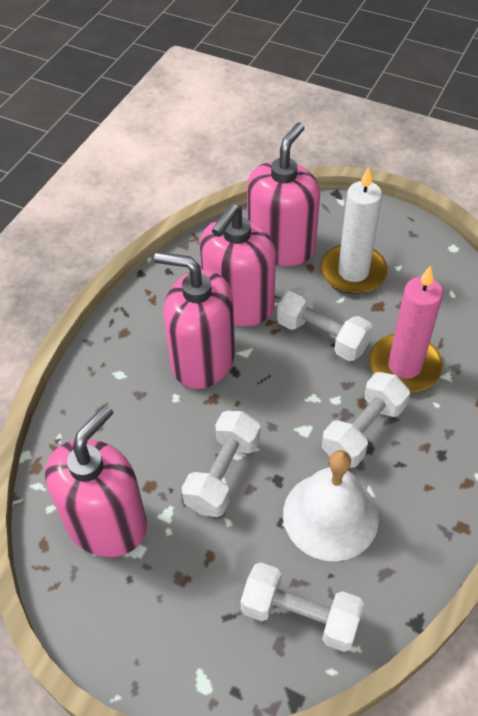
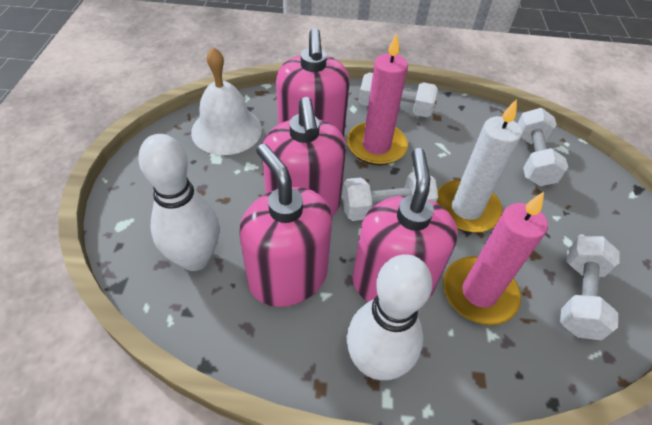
pink candle: 1 -> 2
white bowling pin: 0 -> 2

